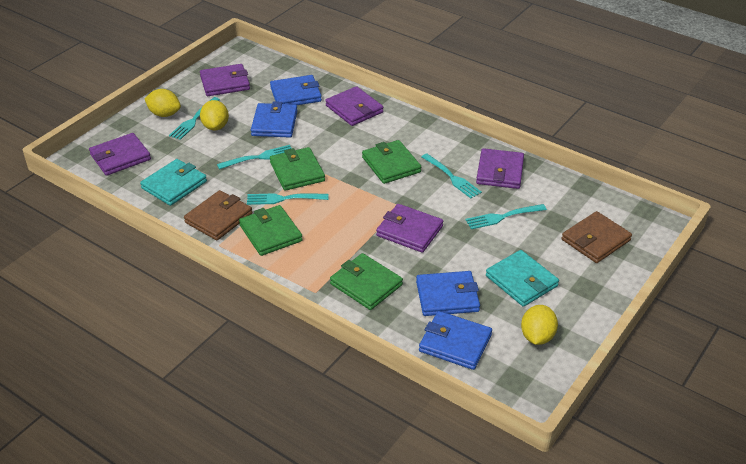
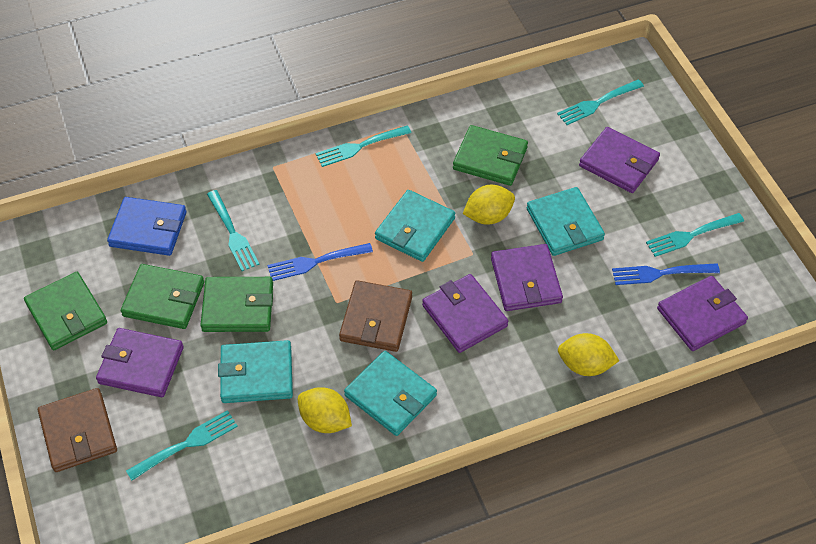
blue fork: 0 -> 2
blue wallet: 4 -> 1
turquoise wallet: 2 -> 4

